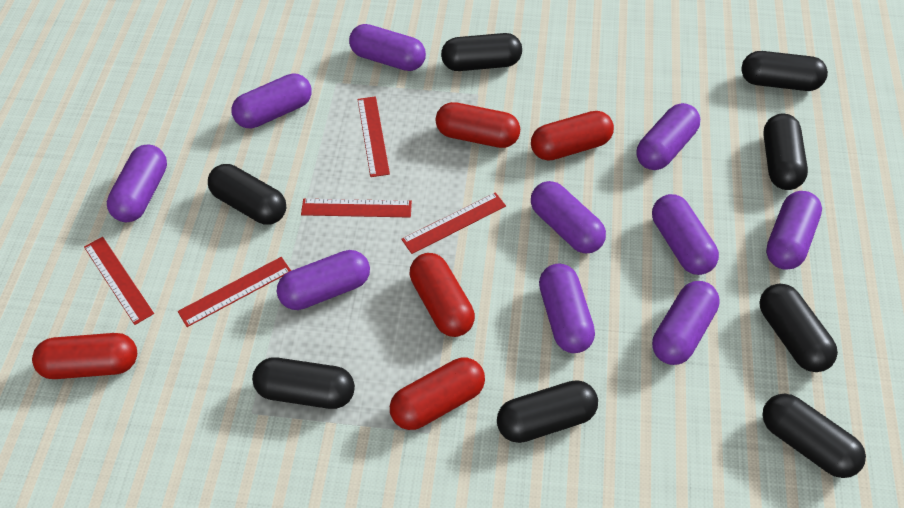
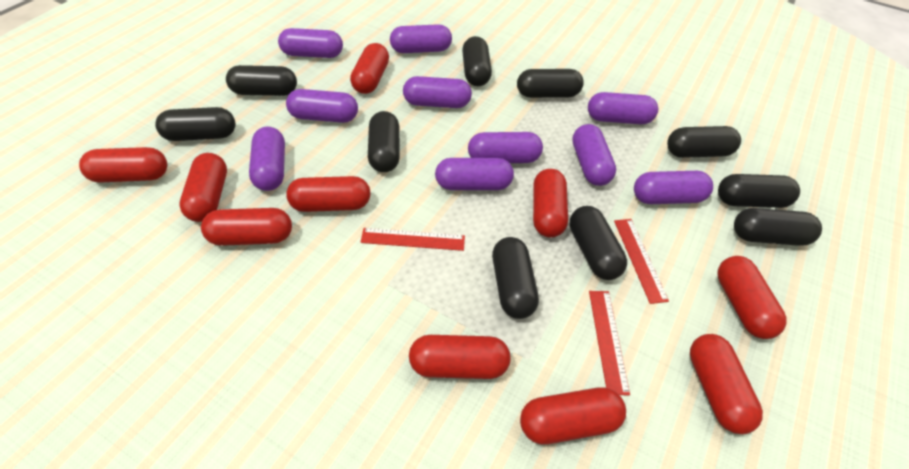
black capsule: 8 -> 10
red capsule: 5 -> 10
red ruler: 5 -> 3

